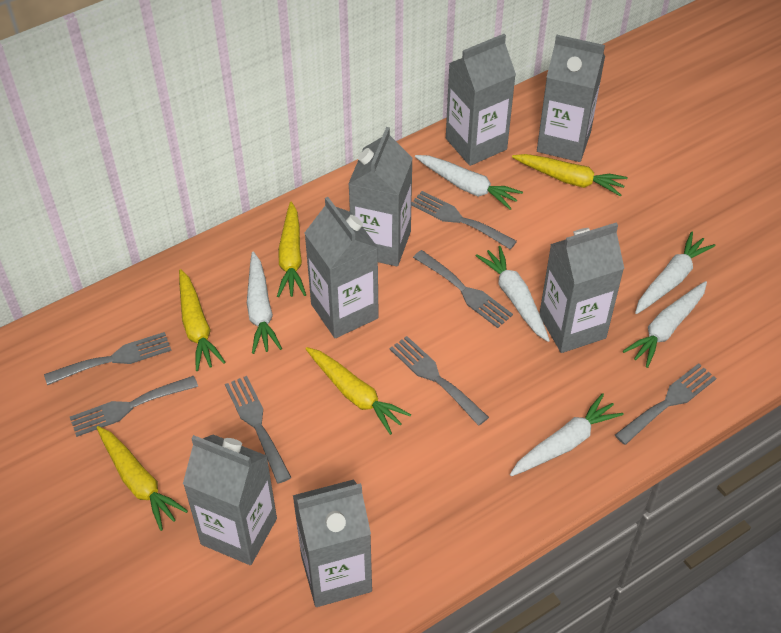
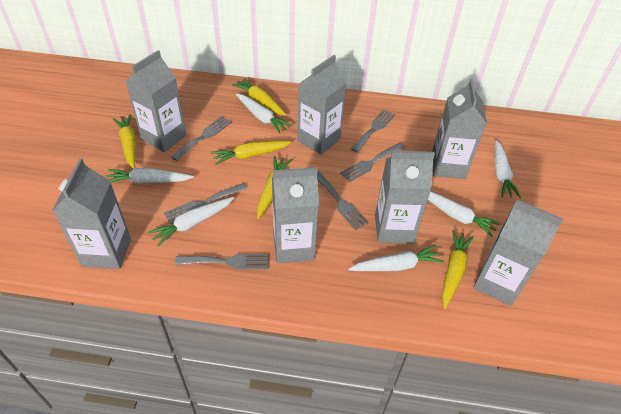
grey fork: 7 -> 6

